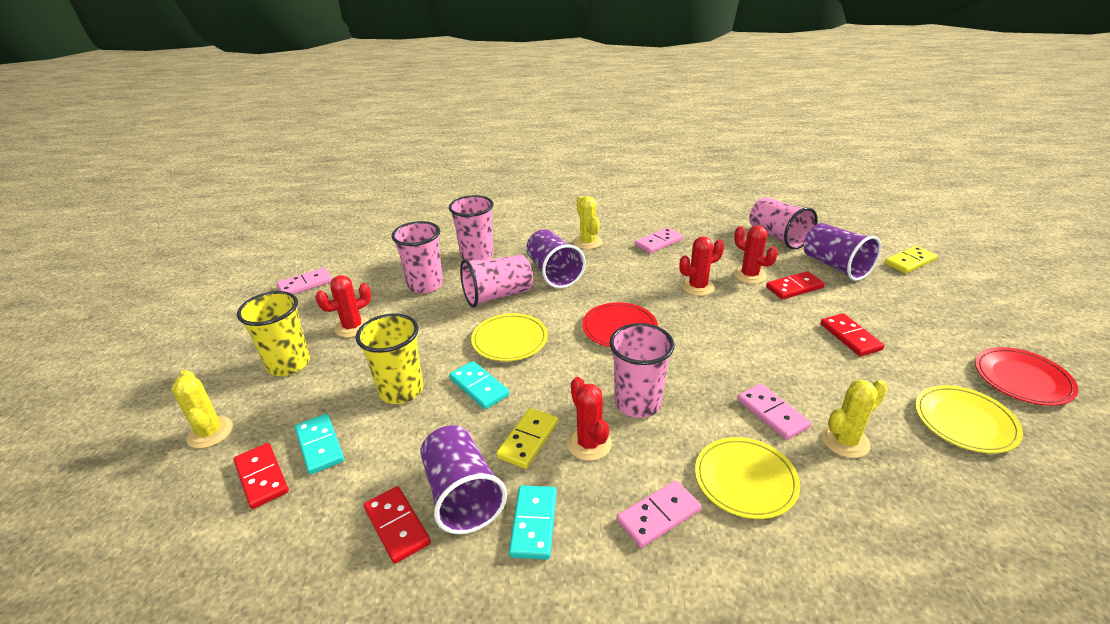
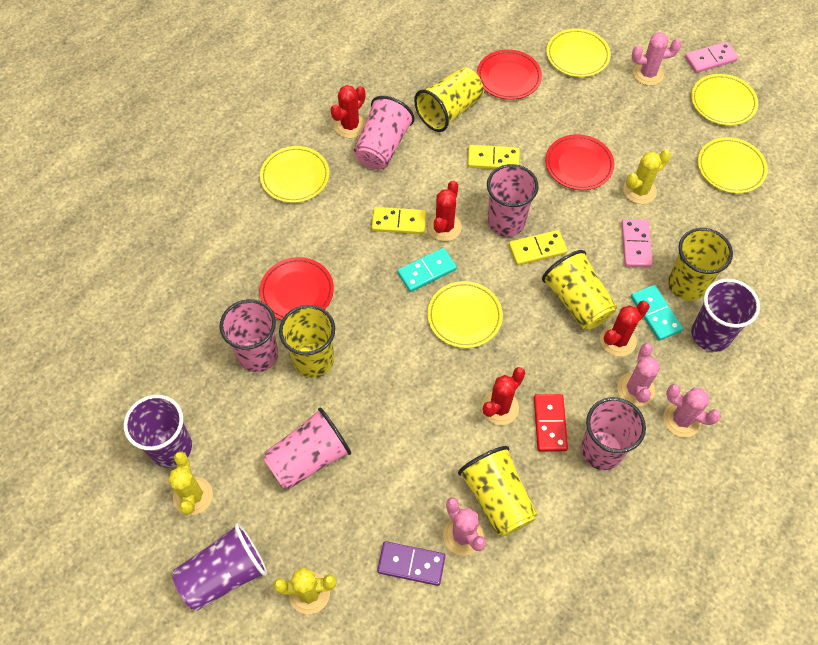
pink cactus: 0 -> 4
pink domino: 4 -> 2
purple domino: 0 -> 1
red domino: 4 -> 1
red plate: 2 -> 3
turquoise domino: 3 -> 2
yellow cup: 2 -> 5
yellow domino: 2 -> 3
yellow plate: 3 -> 5

